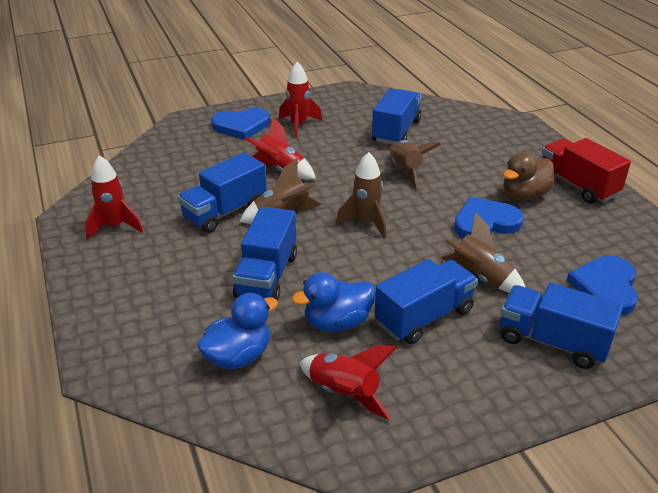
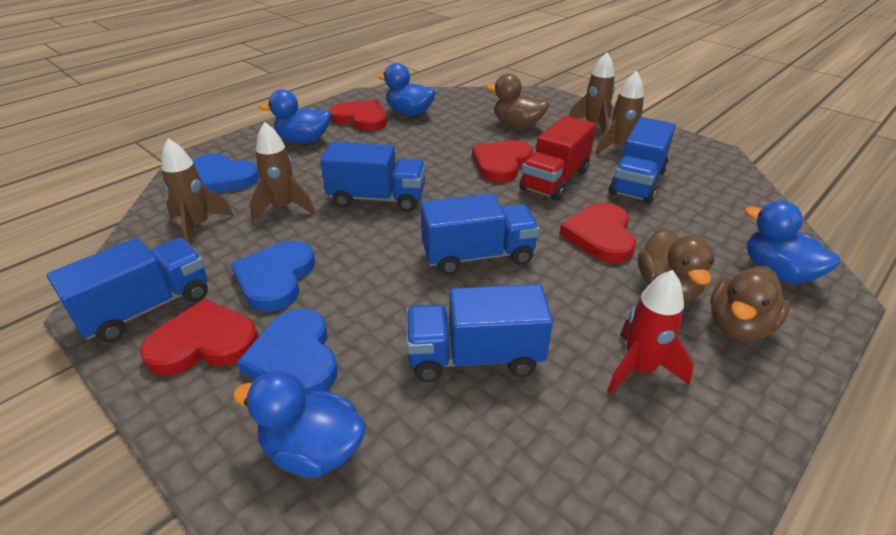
blue duck: 2 -> 4
brown duck: 1 -> 3
red heart: 0 -> 4
red rocket: 4 -> 1

